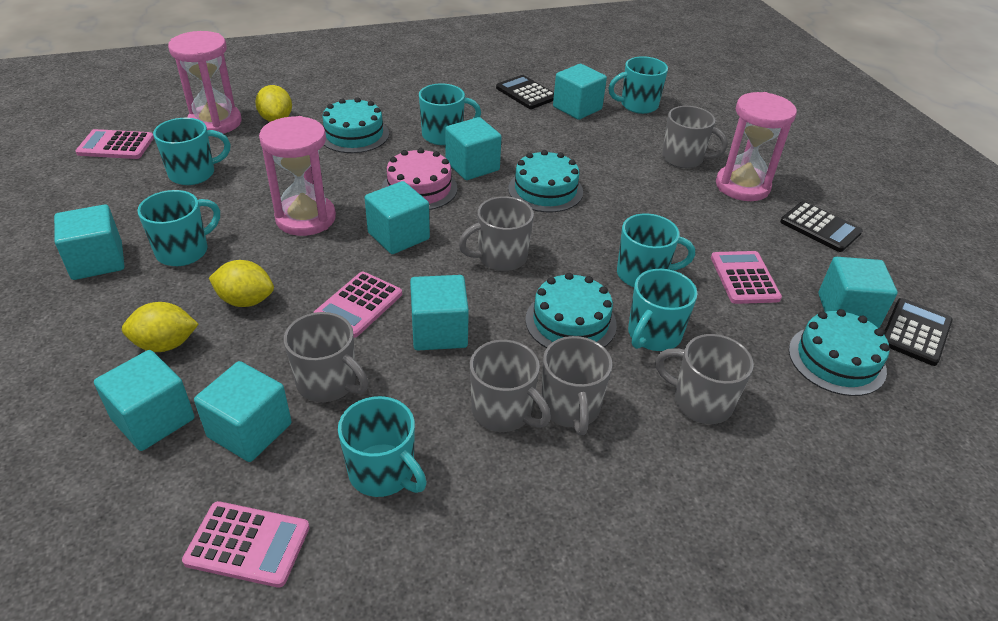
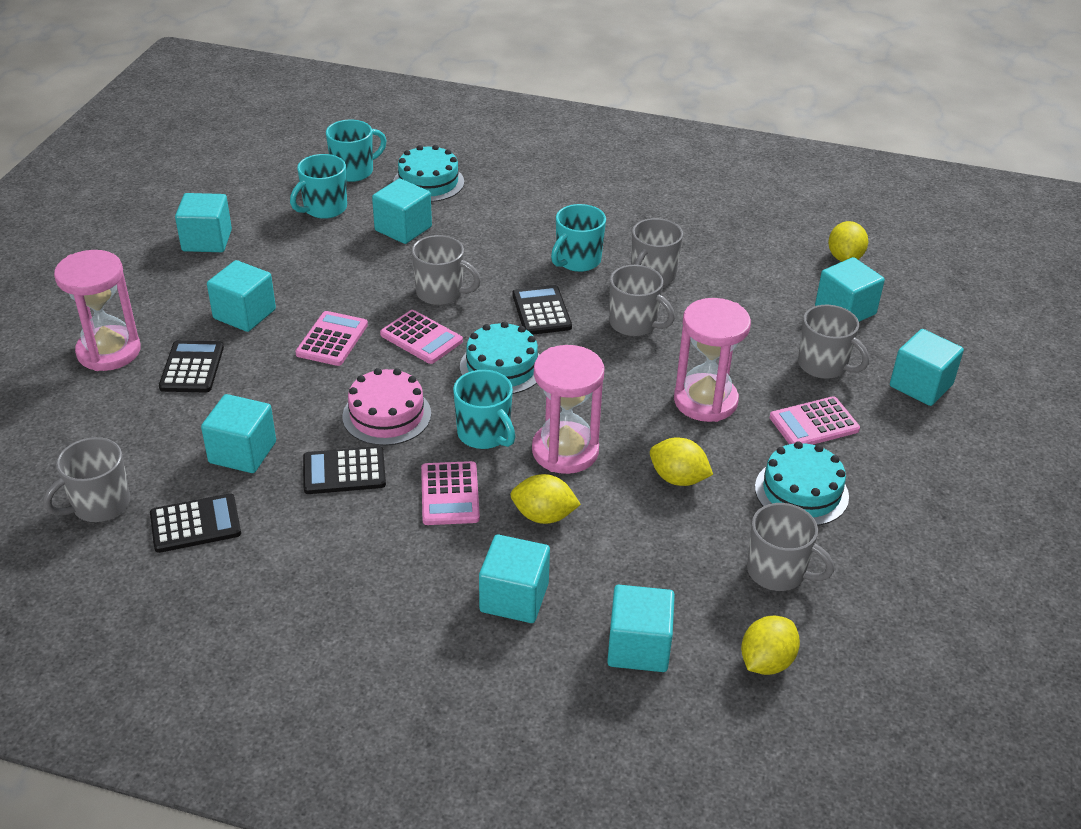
black calculator: 3 -> 4
turquoise cake: 4 -> 3
turquoise mug: 7 -> 4
yellow lemon: 3 -> 4

